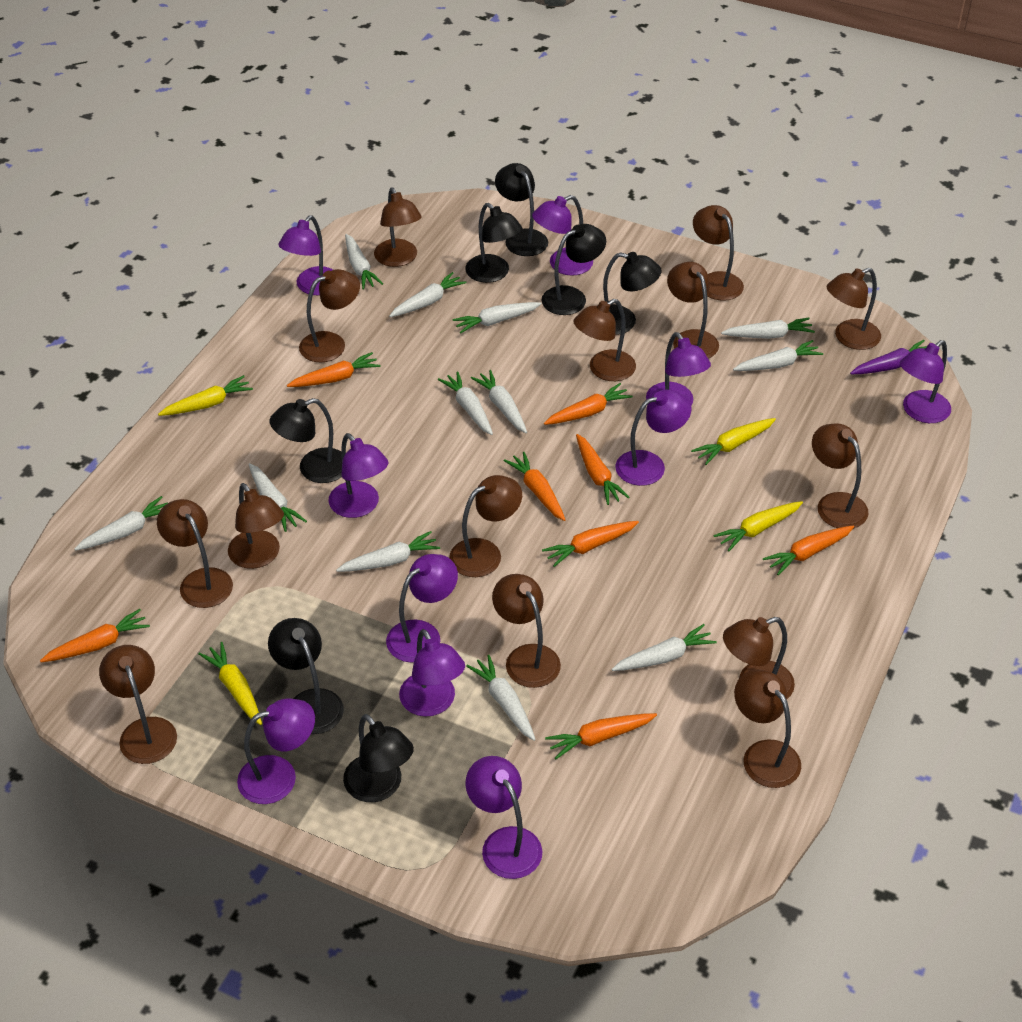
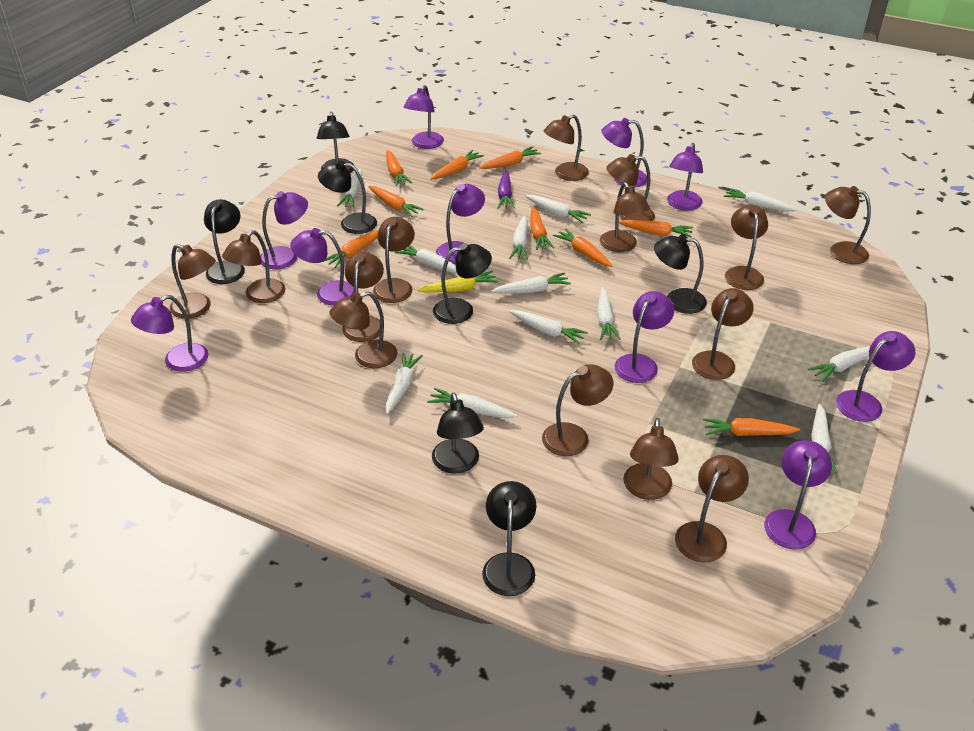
orange carrot: 8 -> 9
yellow carrot: 4 -> 1

